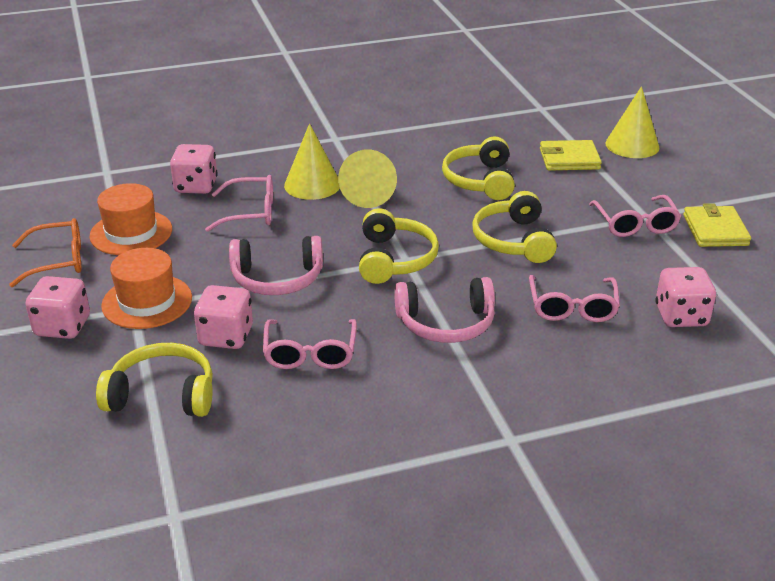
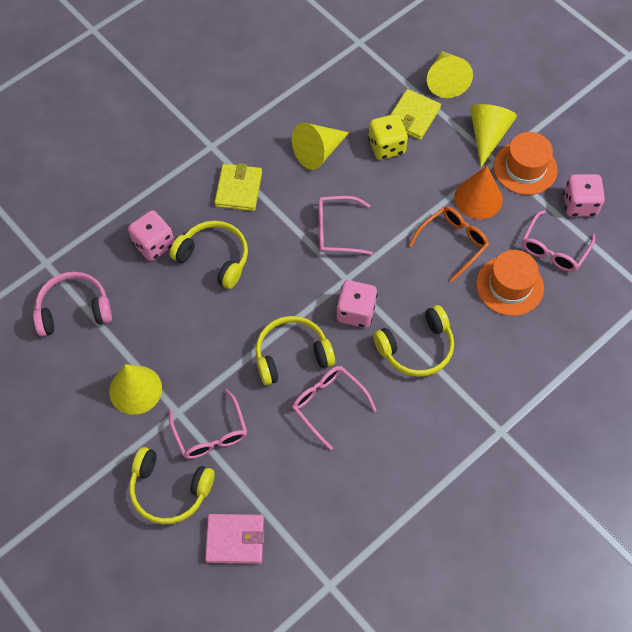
orange cone: 0 -> 1
pink dice: 4 -> 3
pink headphones: 2 -> 1
pink wallet: 0 -> 1
yellow cone: 3 -> 4
yellow dice: 0 -> 1

